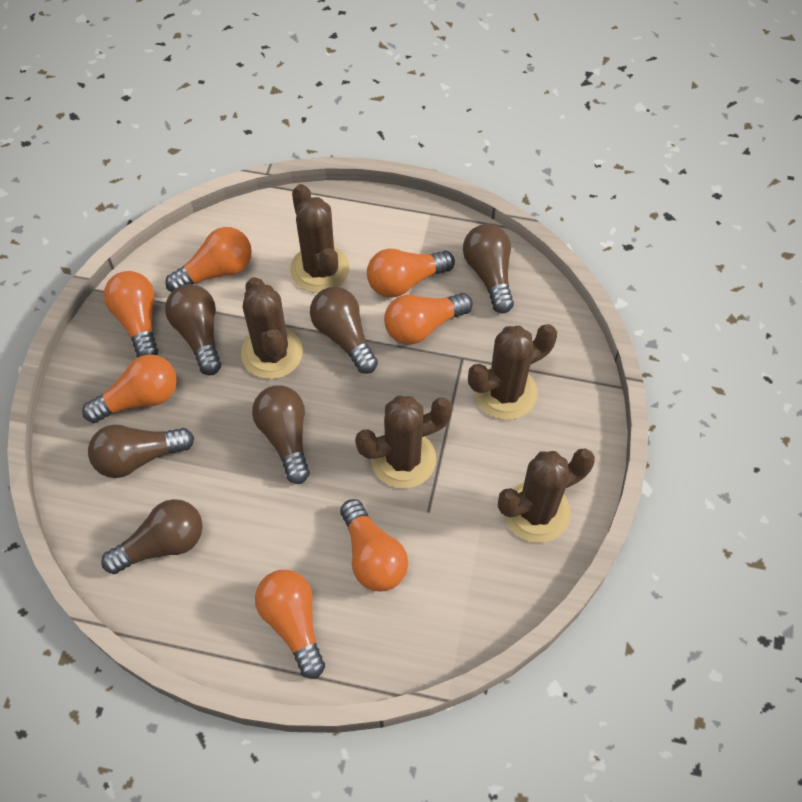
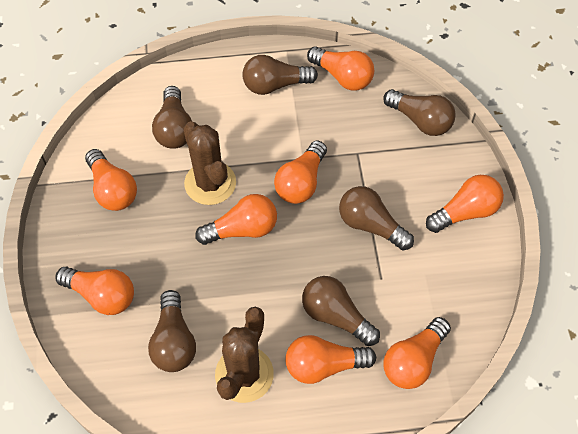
brown cactus: 5 -> 2
orange light bulb: 7 -> 8

